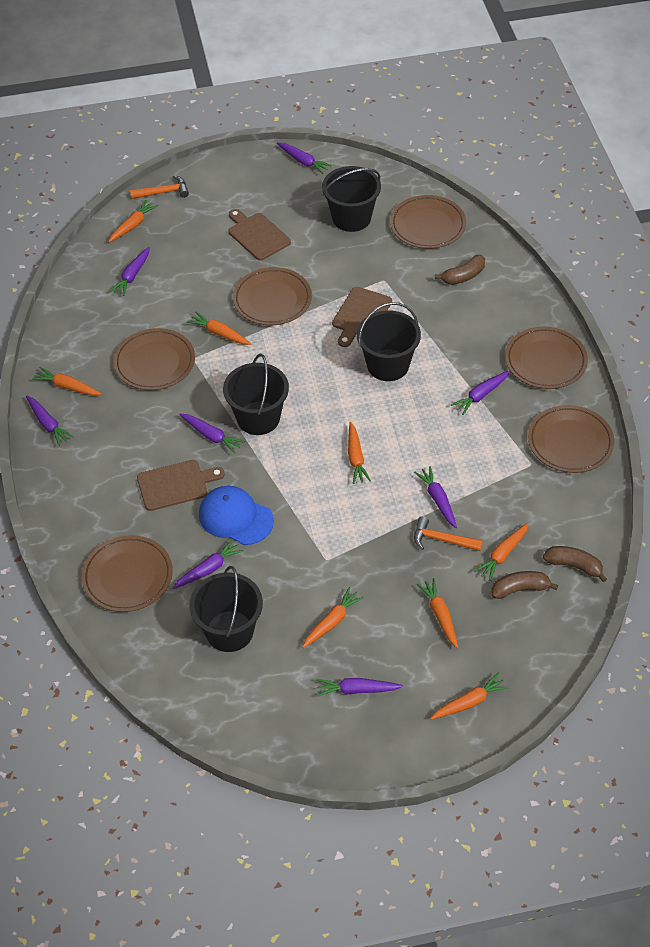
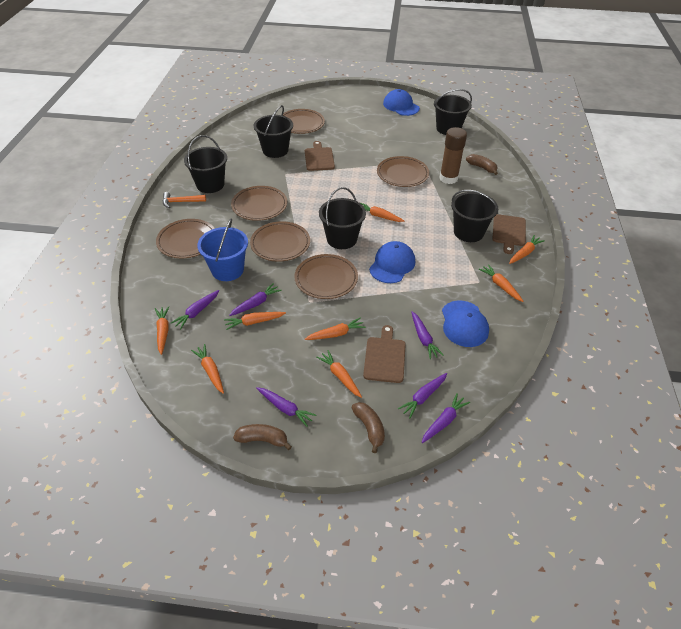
black bucket: 4 -> 5
blue bucket: 0 -> 1
blue cap: 1 -> 3
brown glue stick: 0 -> 1
orange hammer: 2 -> 1
purple carrot: 8 -> 6

